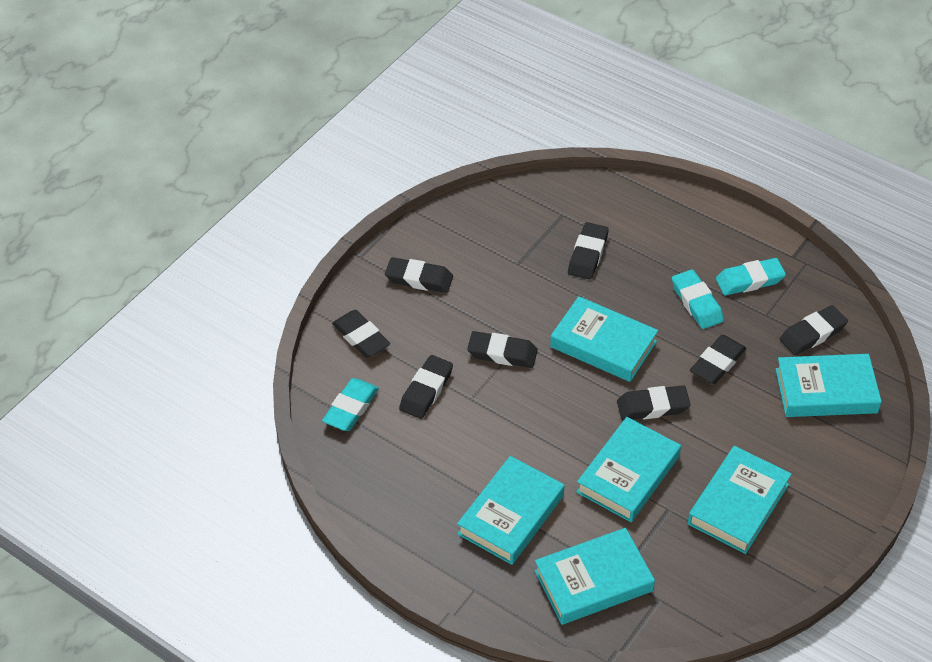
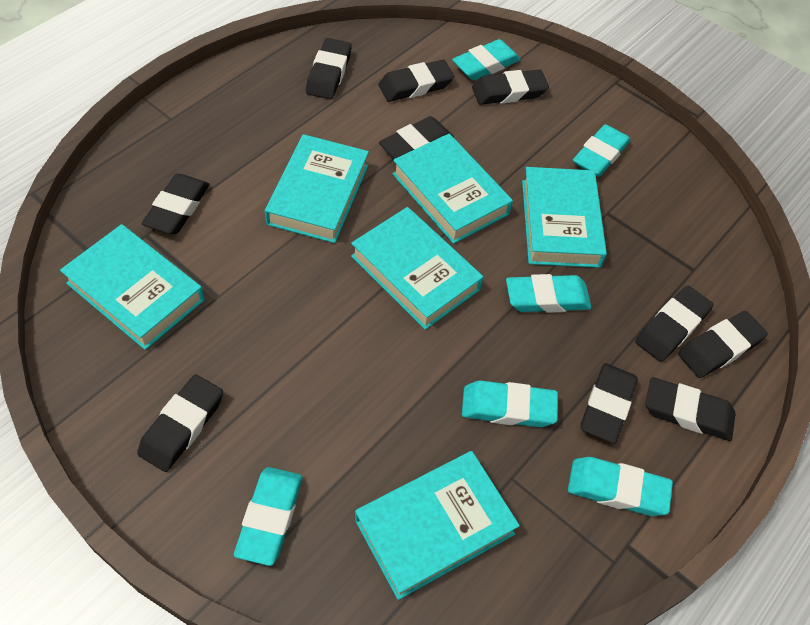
black eraser: 8 -> 10
turquoise eraser: 3 -> 6

